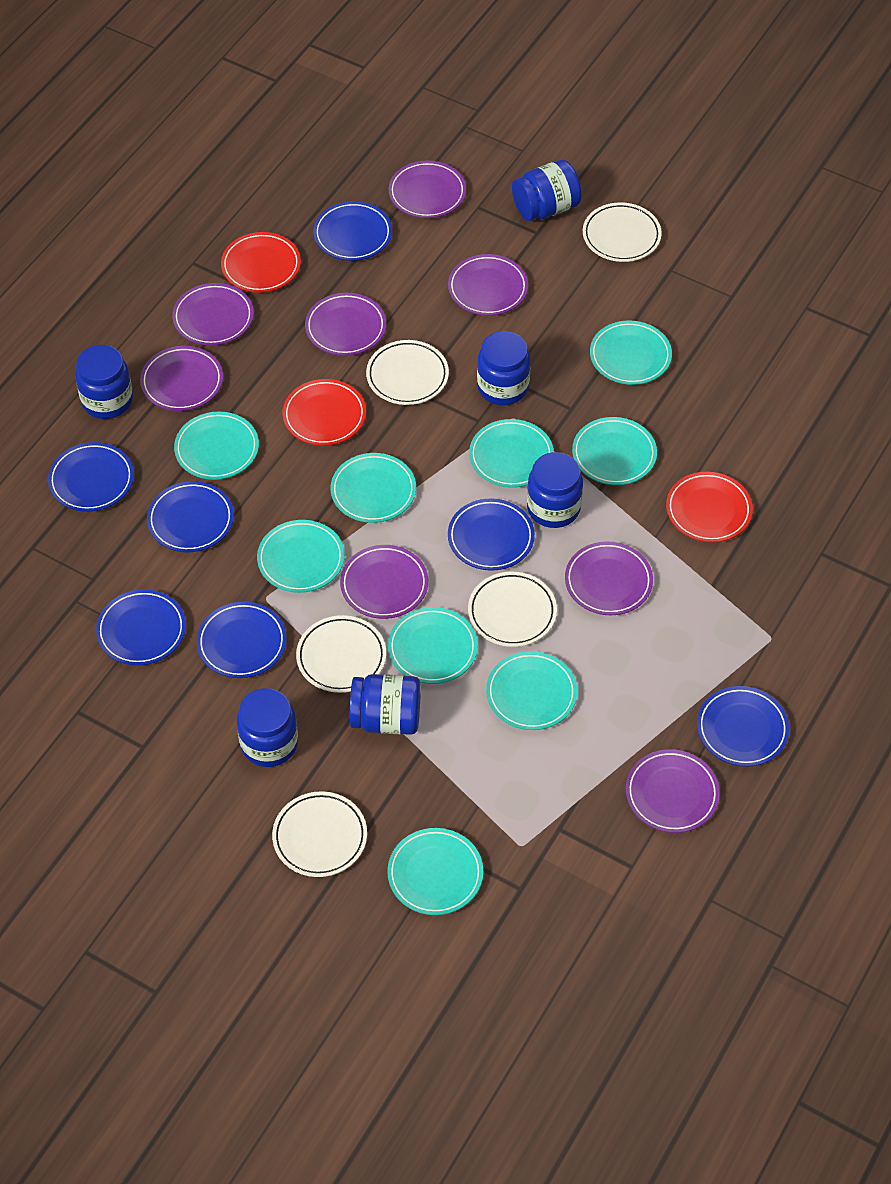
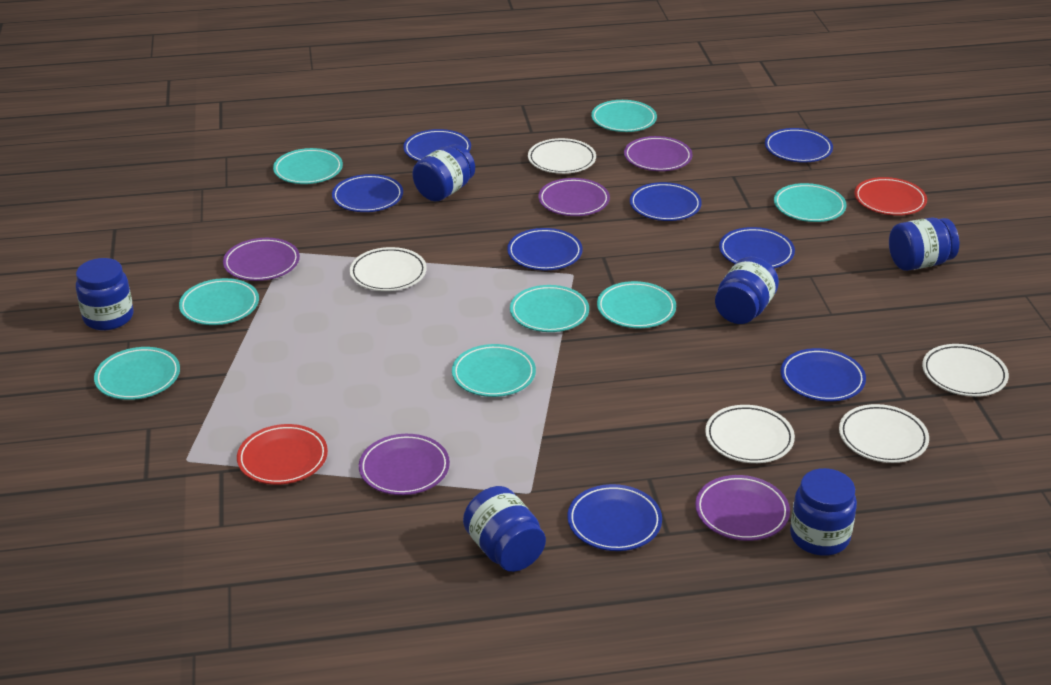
blue plate: 7 -> 8
purple plate: 8 -> 5
red plate: 3 -> 2
turquoise plate: 9 -> 8

